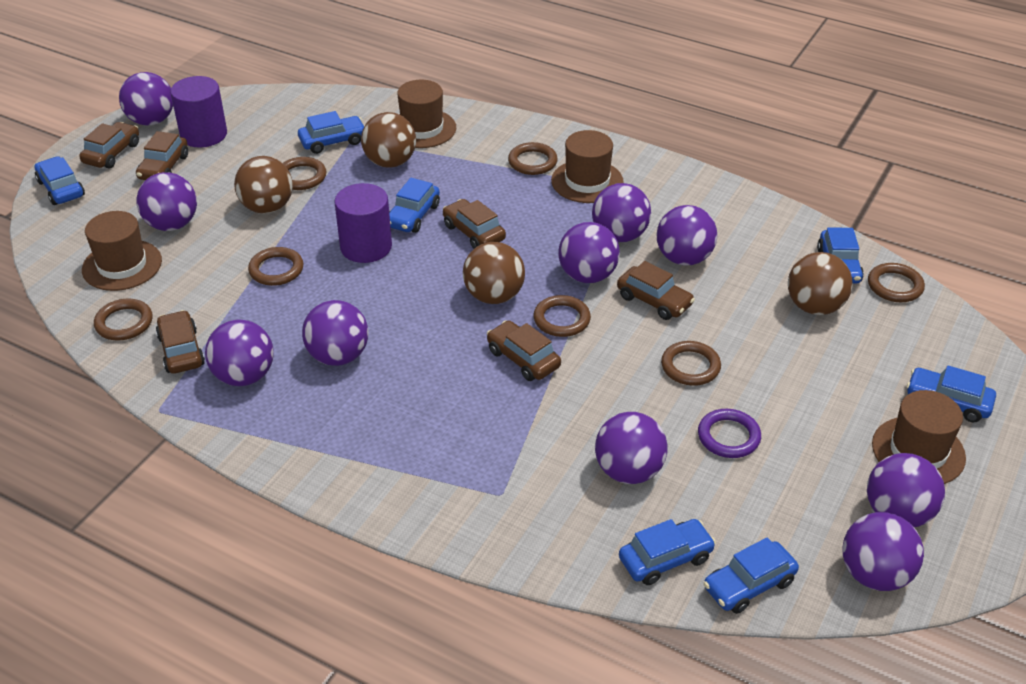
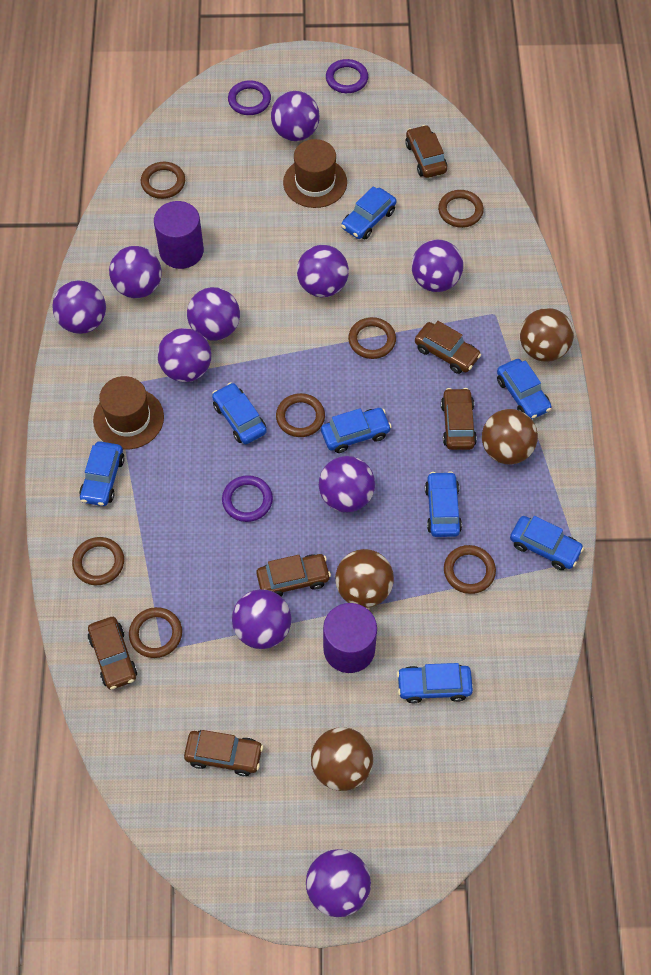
blue car: 7 -> 8
brown hat: 4 -> 2
purple ring: 1 -> 3

